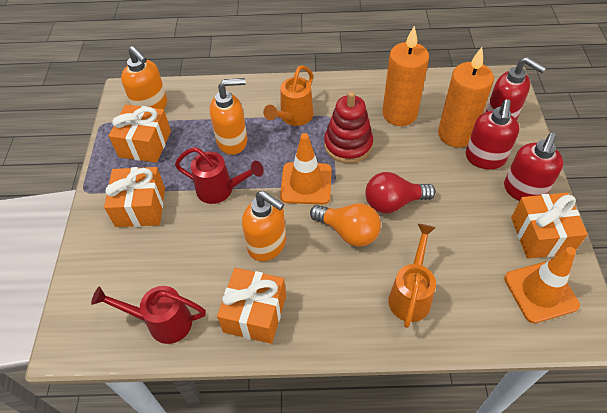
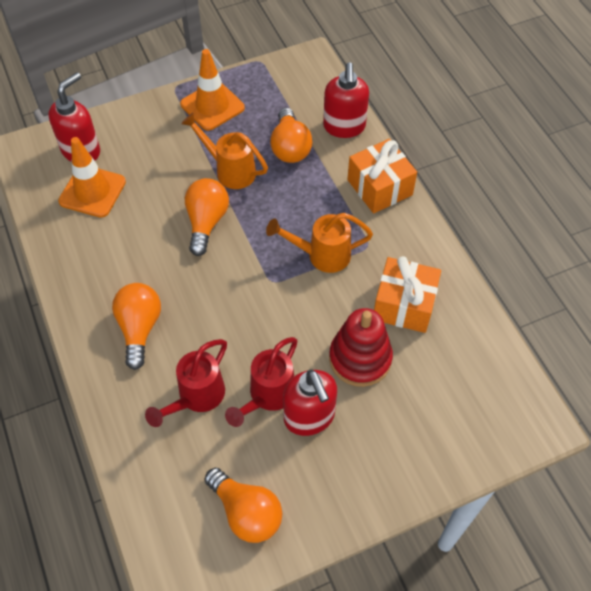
orange candle: 2 -> 0
orange gift: 4 -> 2
orange light bulb: 1 -> 4
orange soap dispenser: 3 -> 0
red light bulb: 1 -> 0

